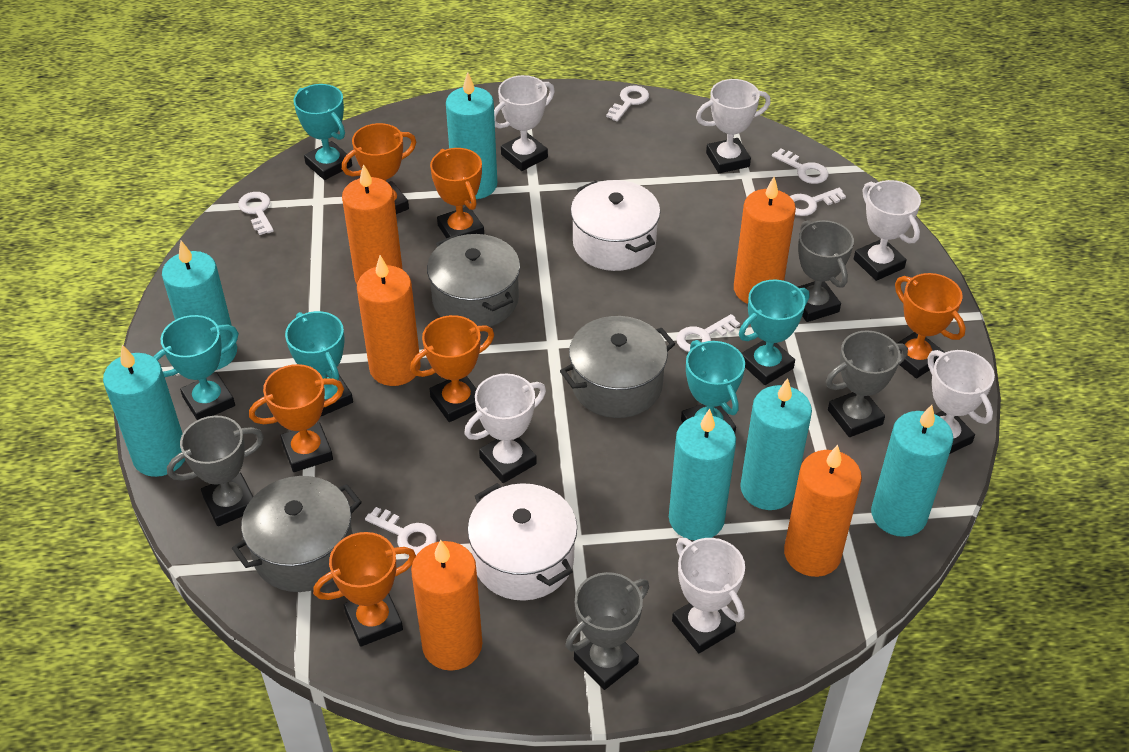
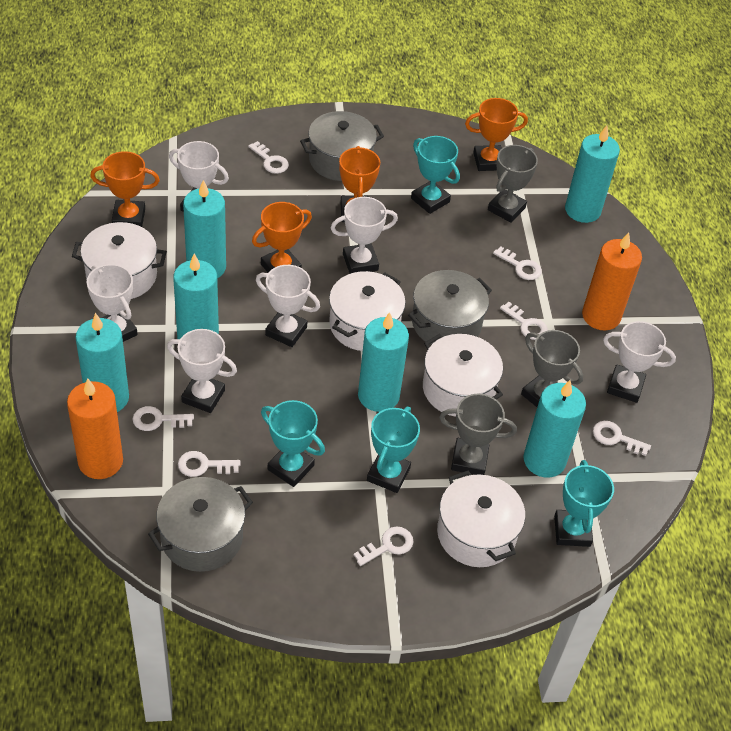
grey trophy: 4 -> 3
orange candle: 5 -> 2
orange trophy: 6 -> 4
turquoise trophy: 5 -> 4
white key: 6 -> 7
white pot: 2 -> 4

